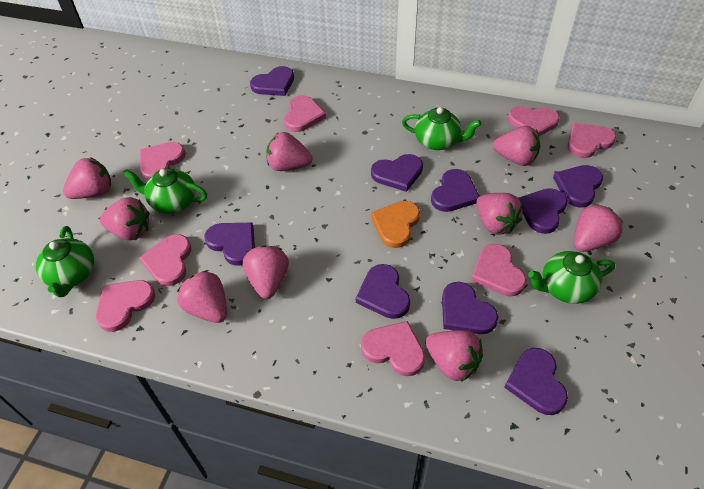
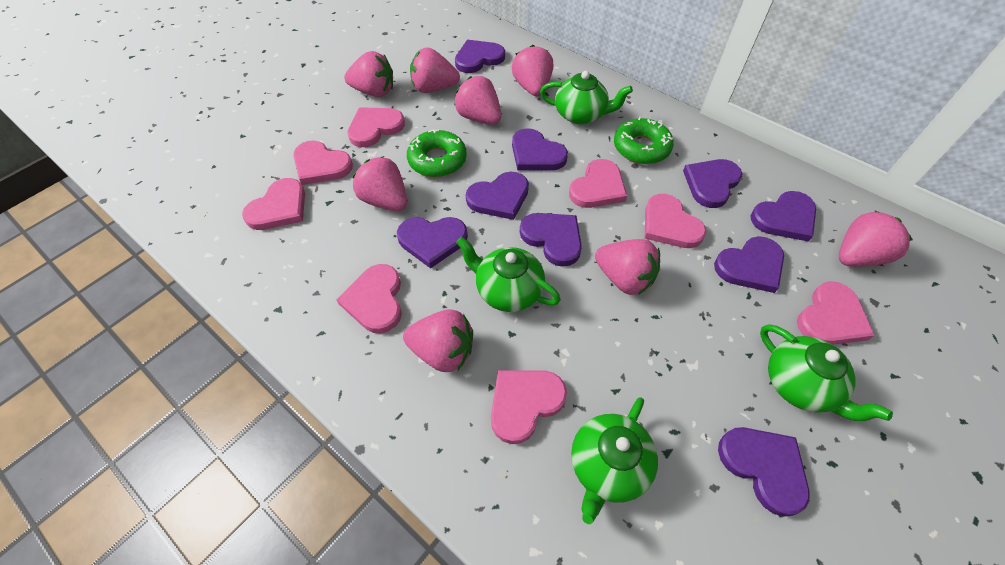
green donut: 0 -> 2
orange heart: 1 -> 0
pink strawberry: 9 -> 8

